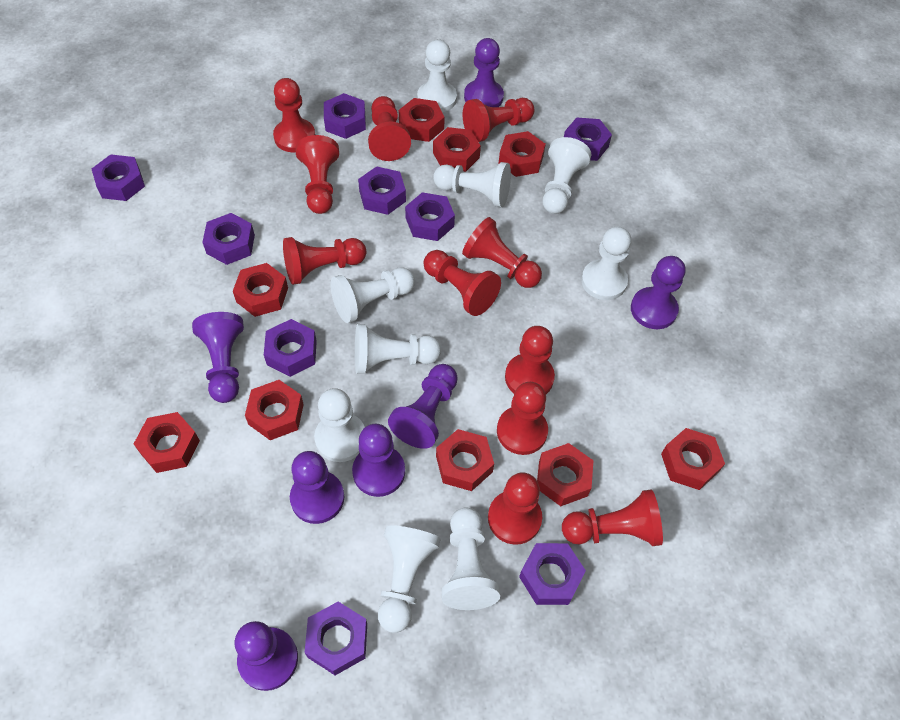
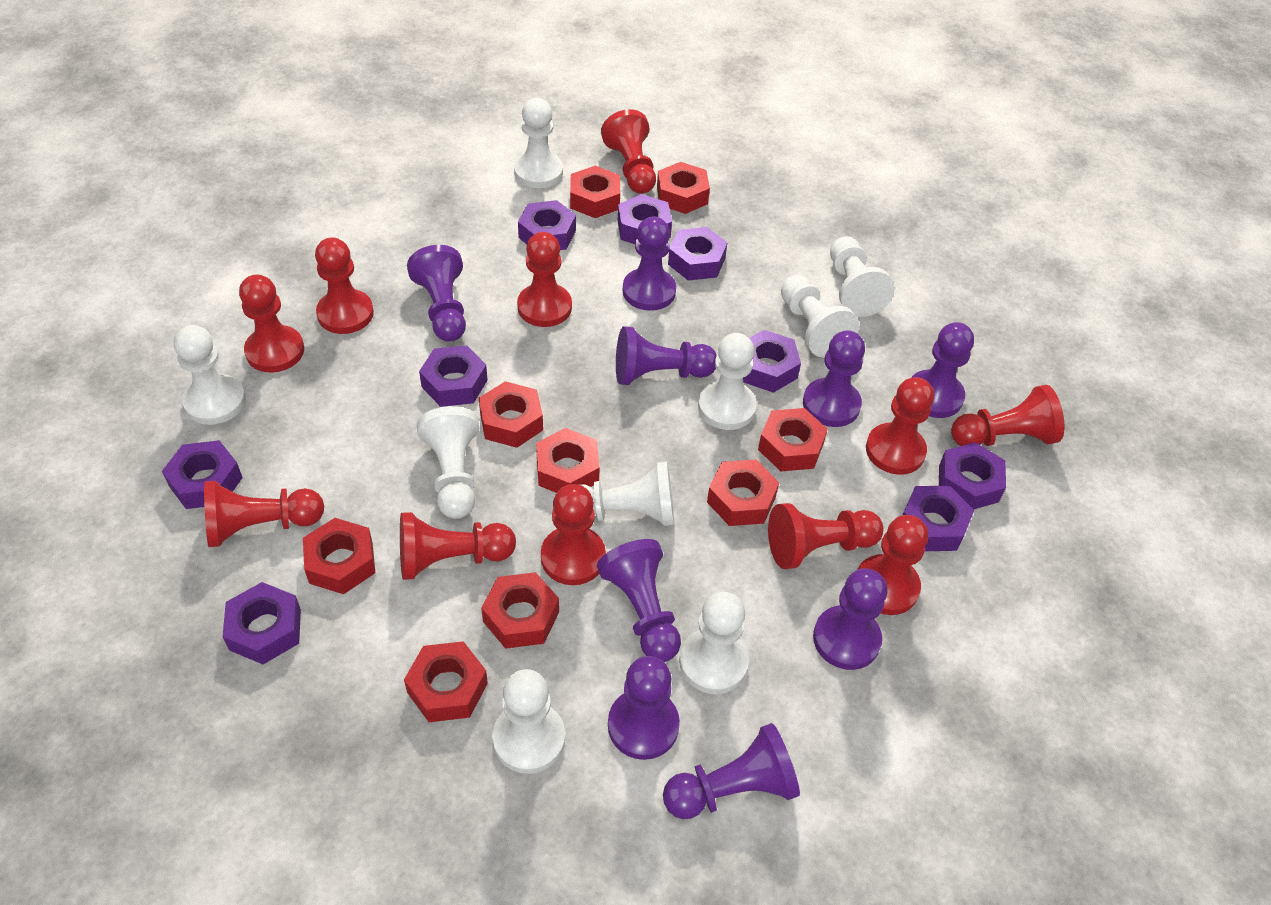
purple pawn: 7 -> 9

